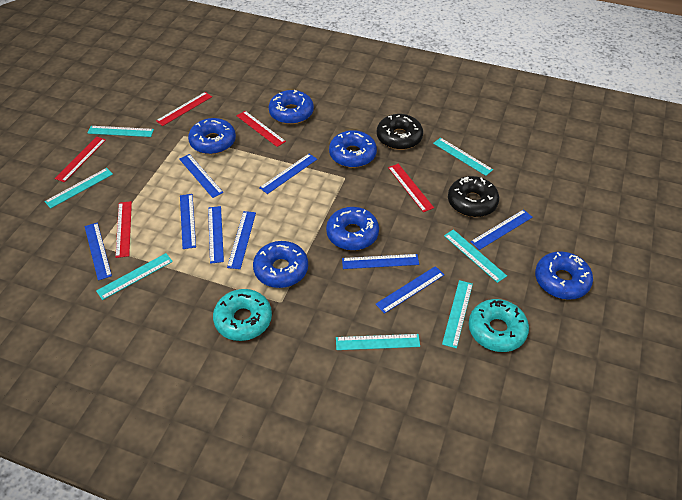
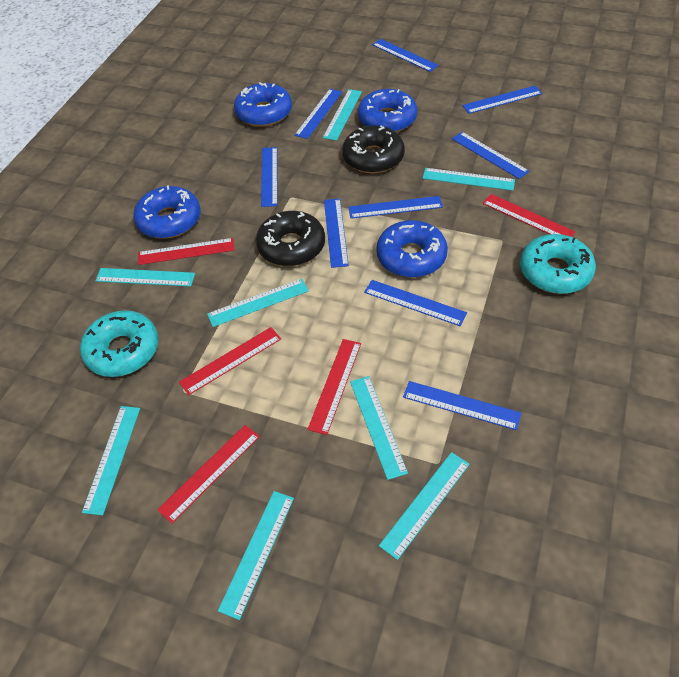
blue donut: 6 -> 4
turquoise ruler: 7 -> 8

